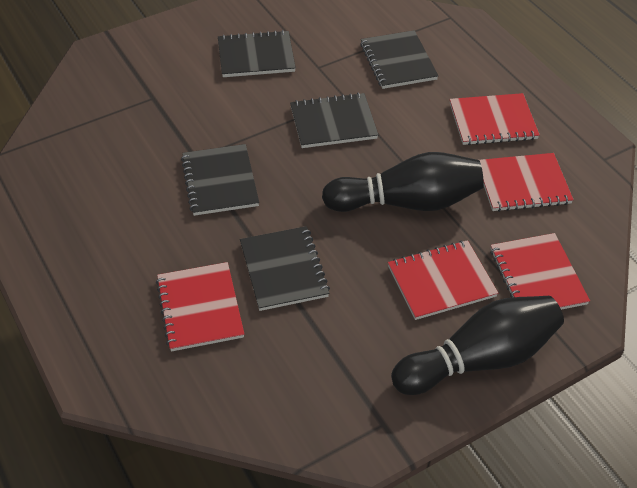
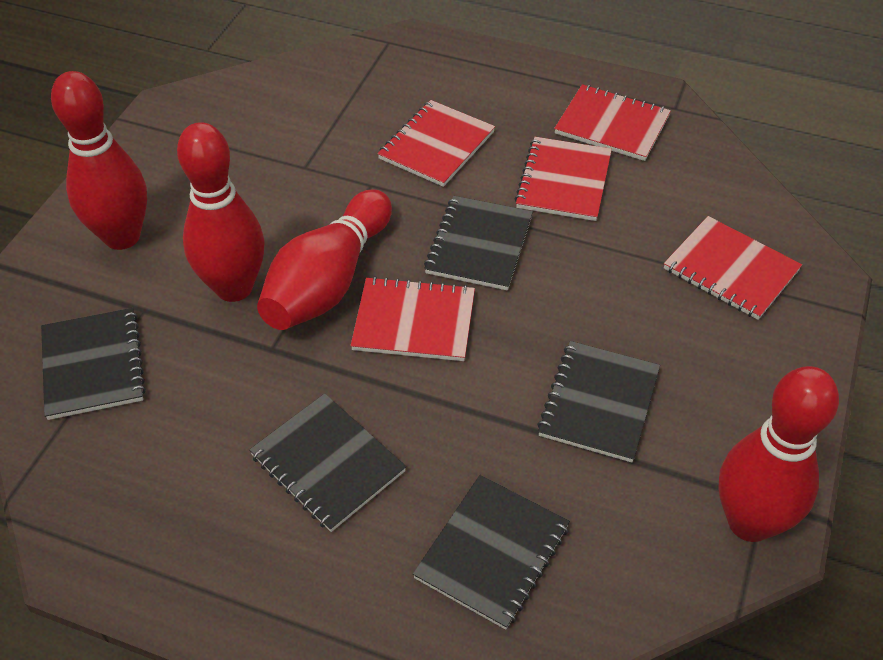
black bowling pin: 2 -> 0
red bowling pin: 0 -> 4

